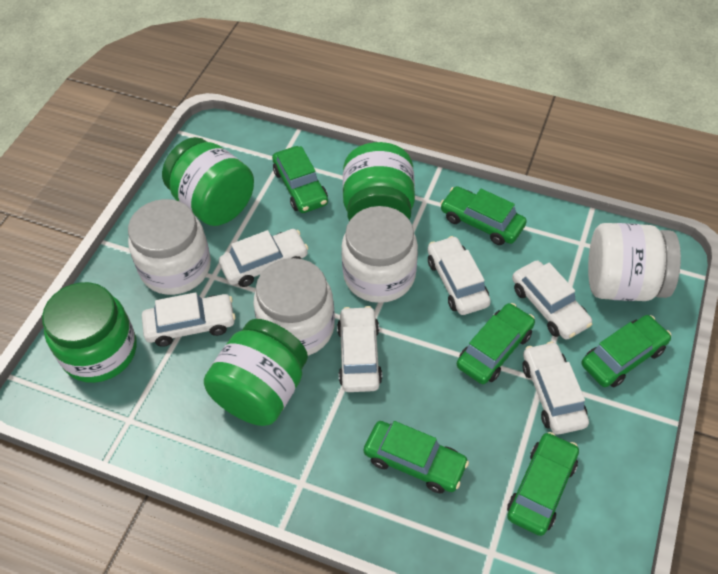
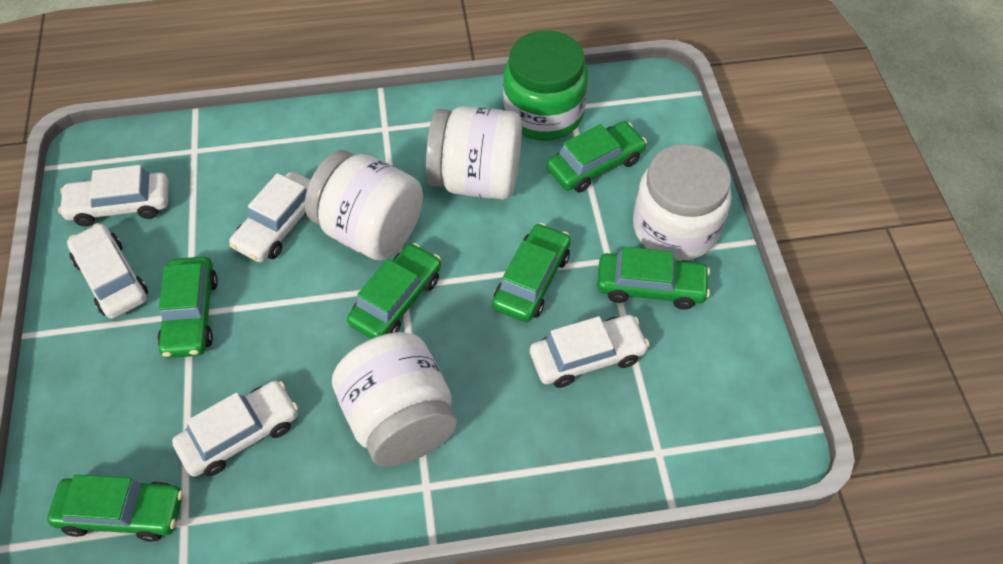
green jar: 4 -> 1
white car: 6 -> 5

